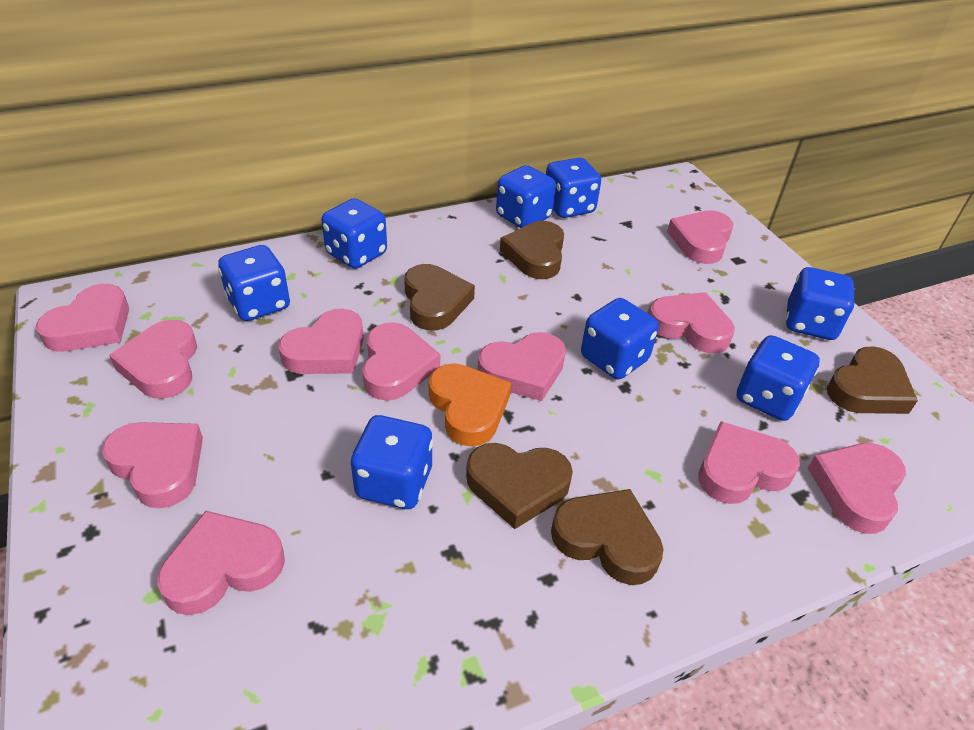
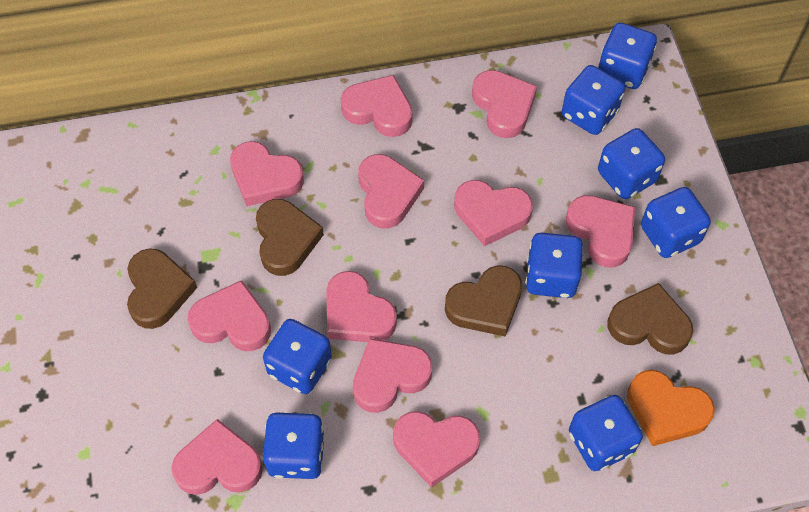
brown heart: 5 -> 4

